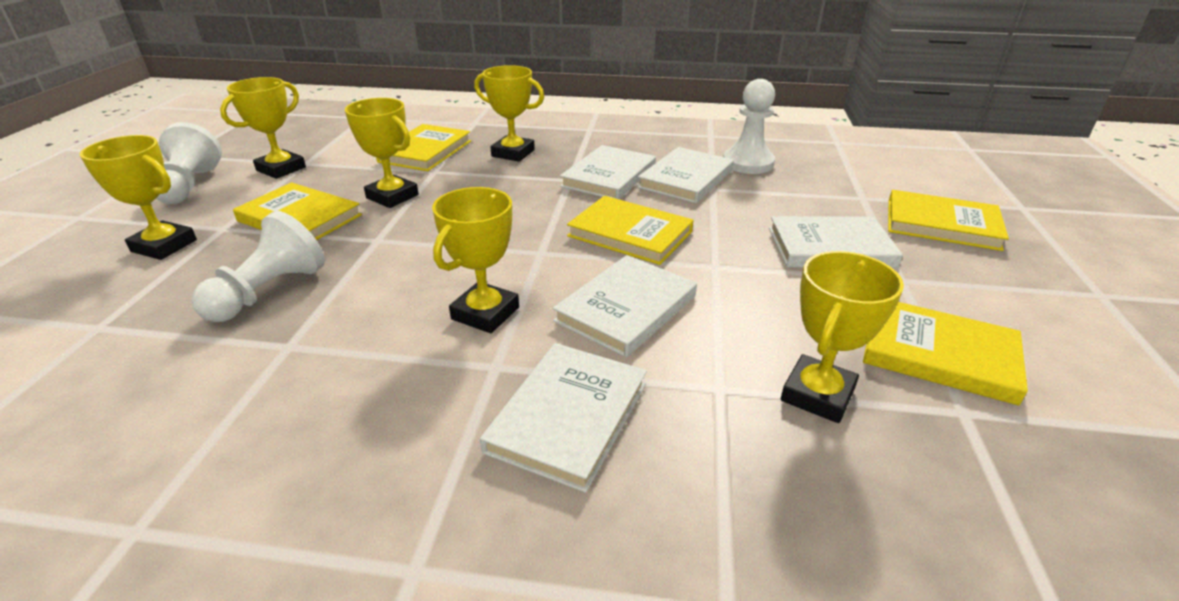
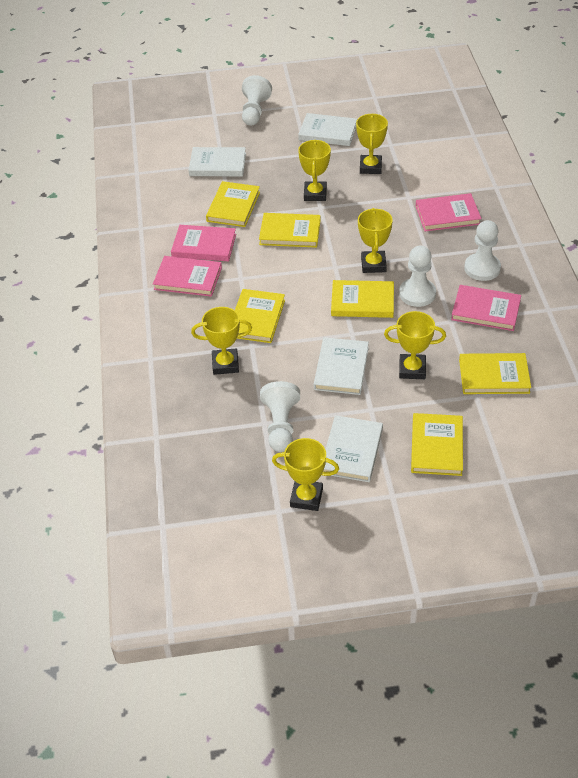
pink book: 0 -> 4
white book: 5 -> 4
white pawn: 3 -> 4
yellow book: 5 -> 6

